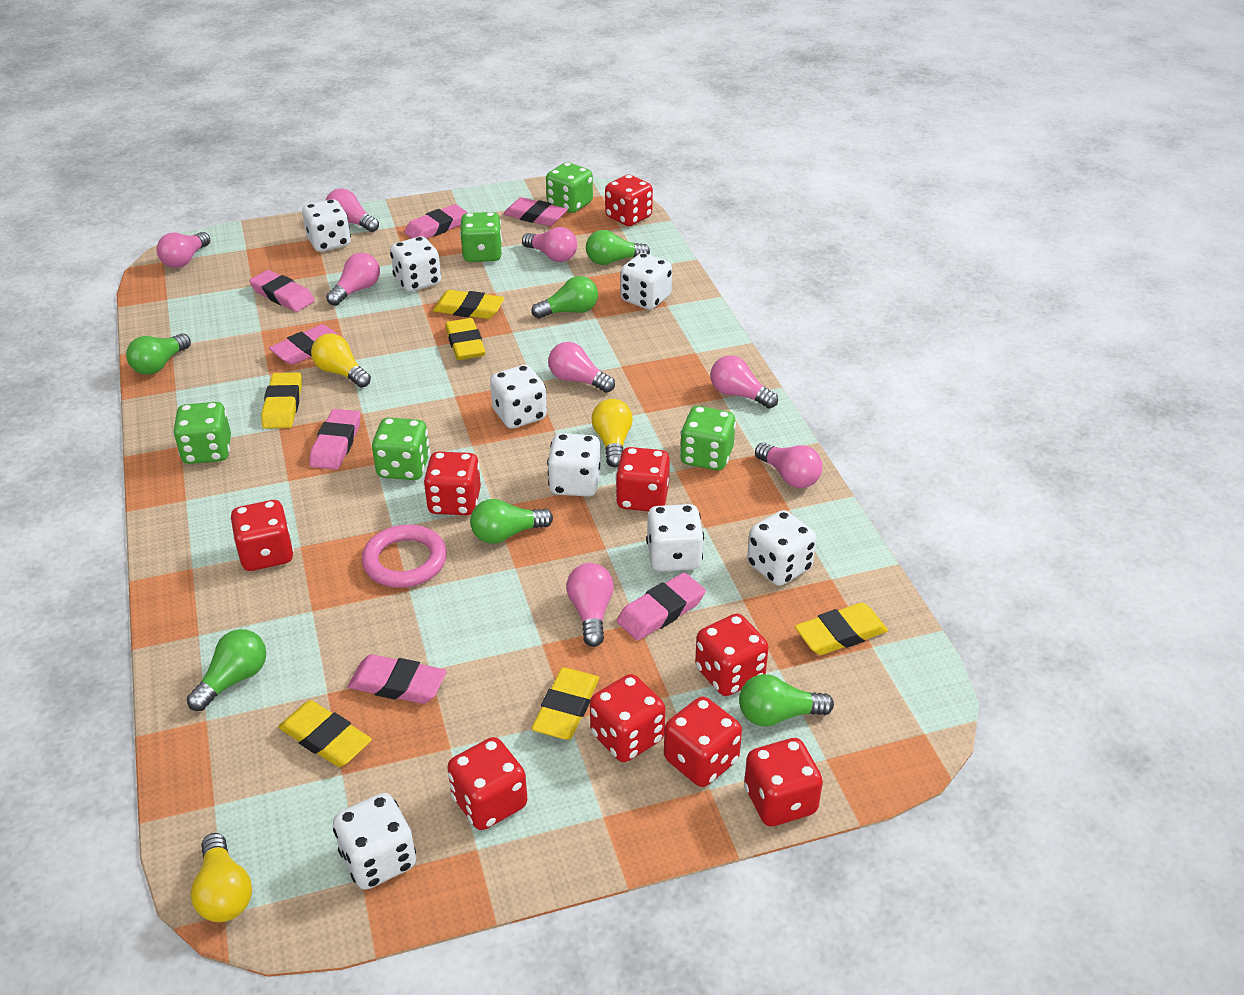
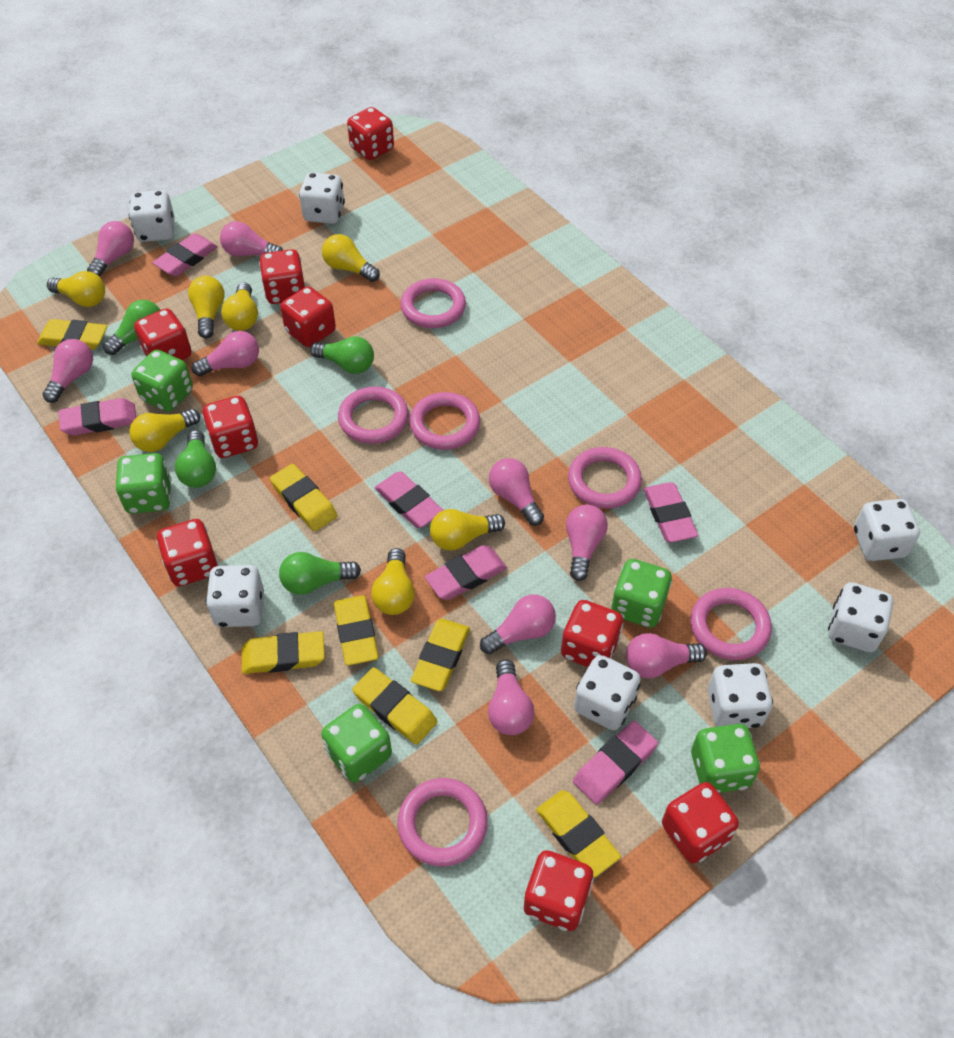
green light bulb: 6 -> 4
pink eraser: 7 -> 6
pink light bulb: 8 -> 9
pink ring: 1 -> 6
white dice: 8 -> 7
yellow eraser: 6 -> 7
yellow light bulb: 3 -> 7

